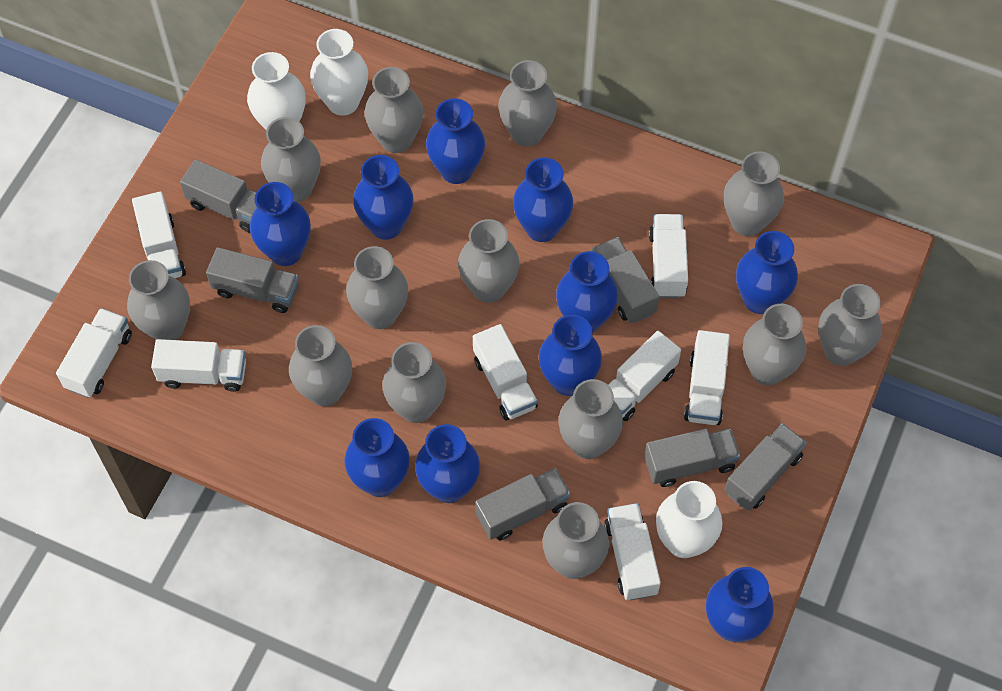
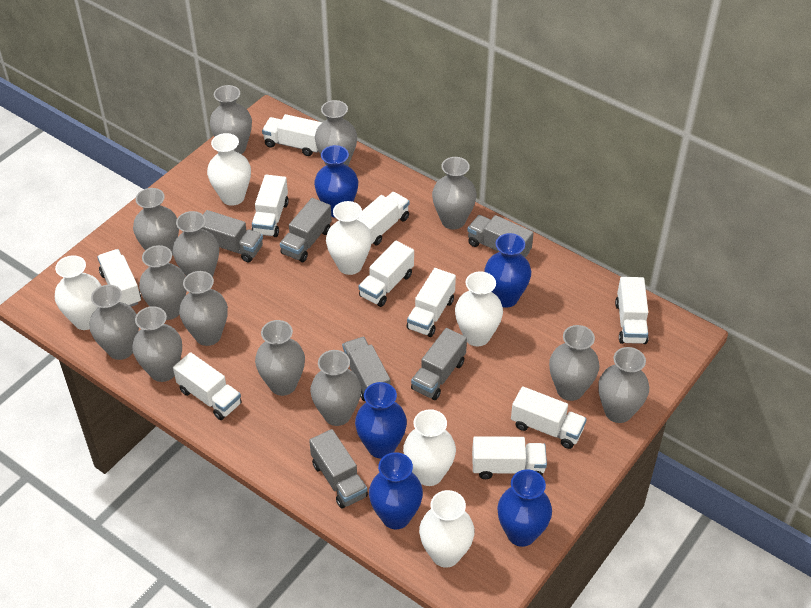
blue vase: 10 -> 5
white truck: 8 -> 10
white vase: 3 -> 6

